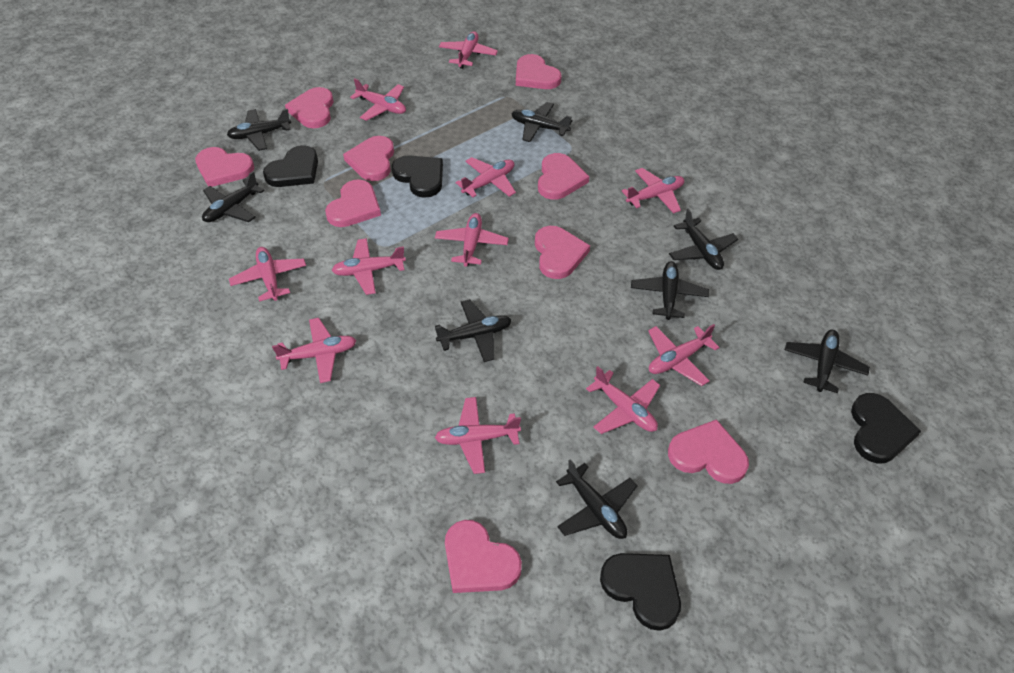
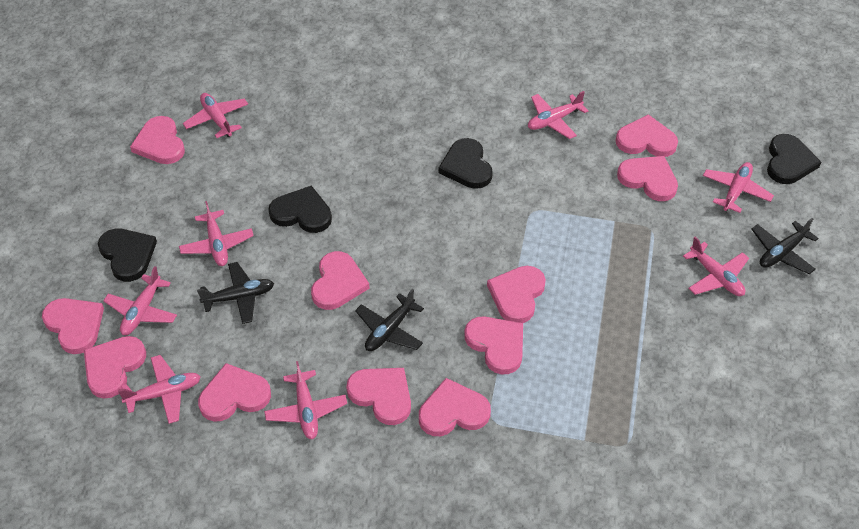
black plane: 8 -> 3
pink heart: 9 -> 11
pink plane: 11 -> 8

